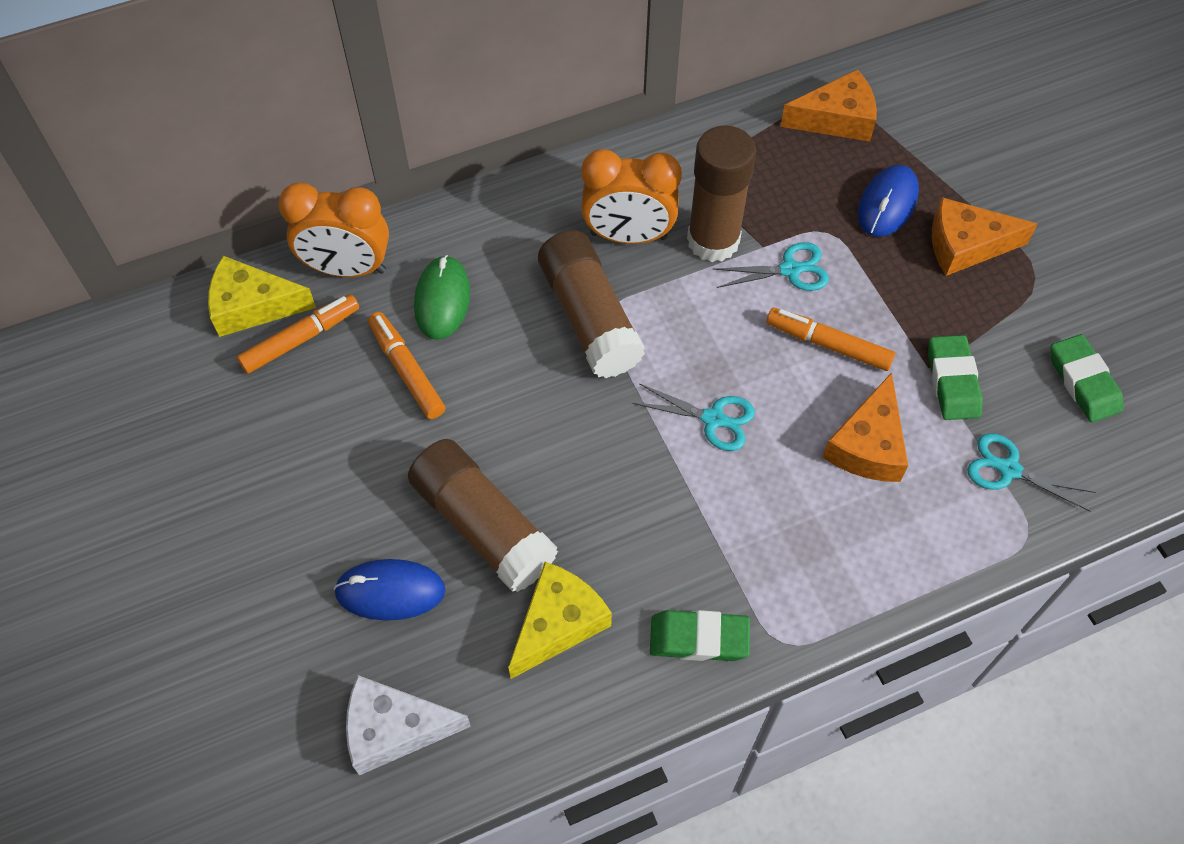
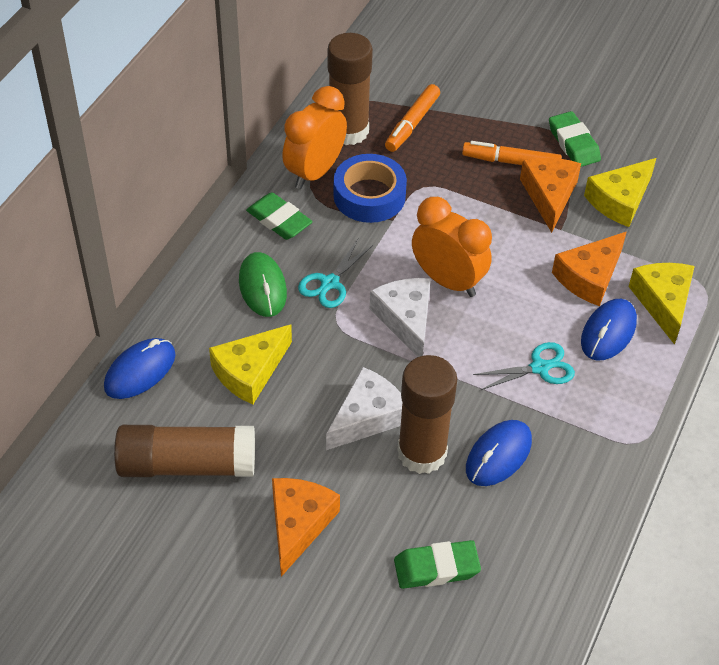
blue mouse: 2 -> 3
blue tape: 0 -> 1
orange marker: 3 -> 2
turquoise scissors: 3 -> 2
white cheese: 1 -> 2
yellow cheese: 2 -> 3

